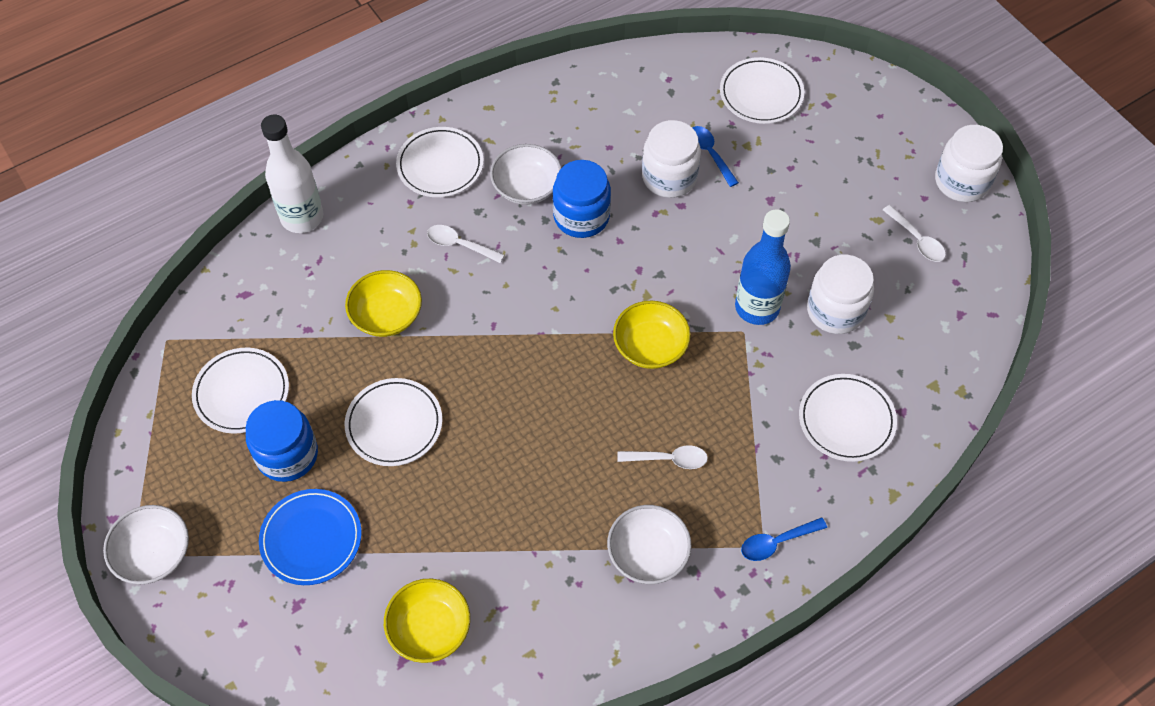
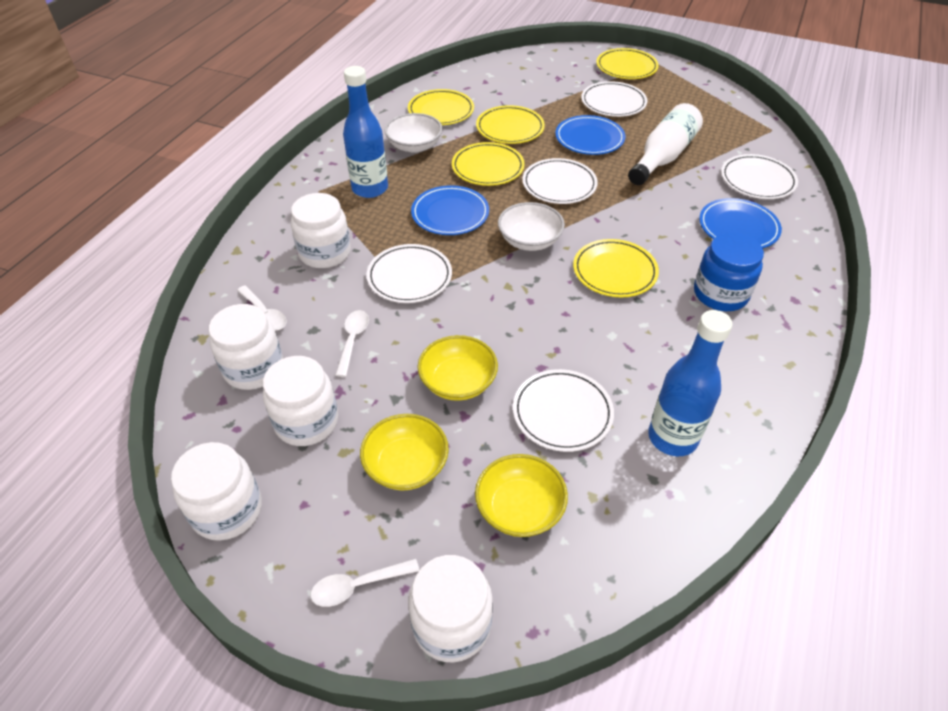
blue bottle: 1 -> 2
blue jar: 2 -> 1
blue plate: 1 -> 3
blue spoon: 2 -> 0
white bowl: 3 -> 2
white jar: 3 -> 5
yellow plate: 0 -> 5

